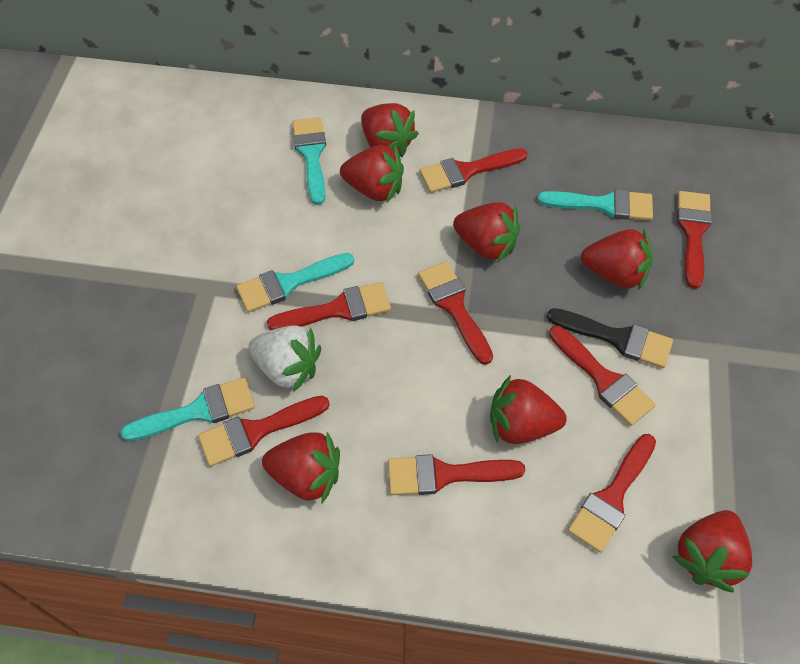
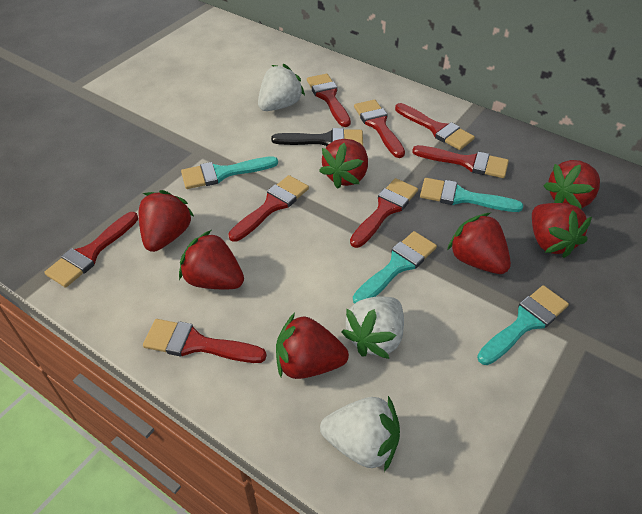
white strawberry: 1 -> 3

